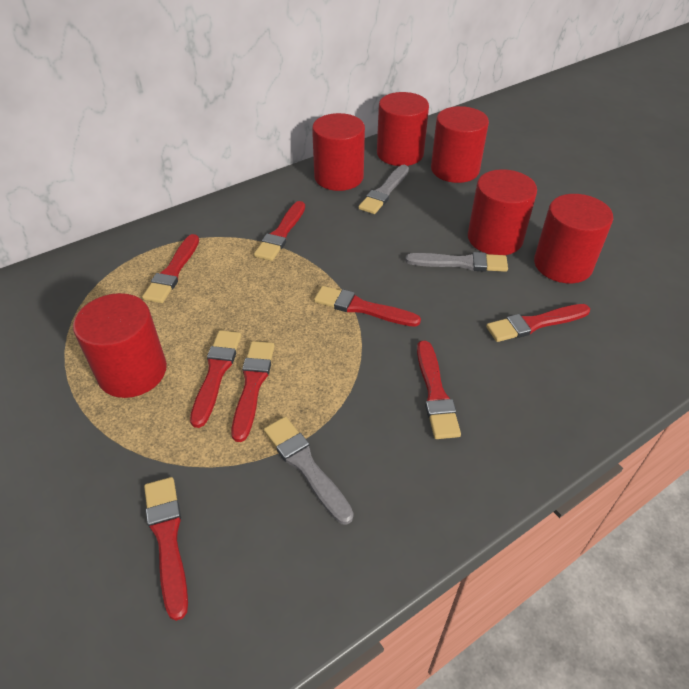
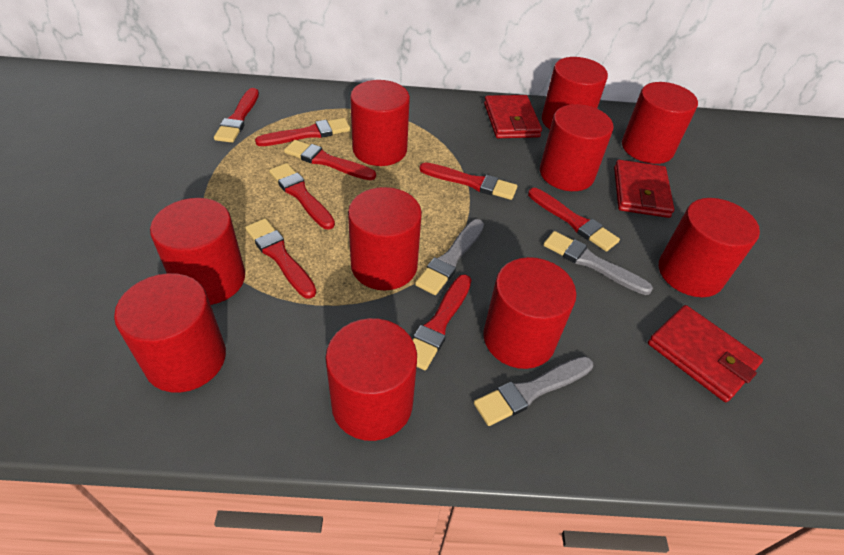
red cylinder: 6 -> 10
red wallet: 0 -> 3

